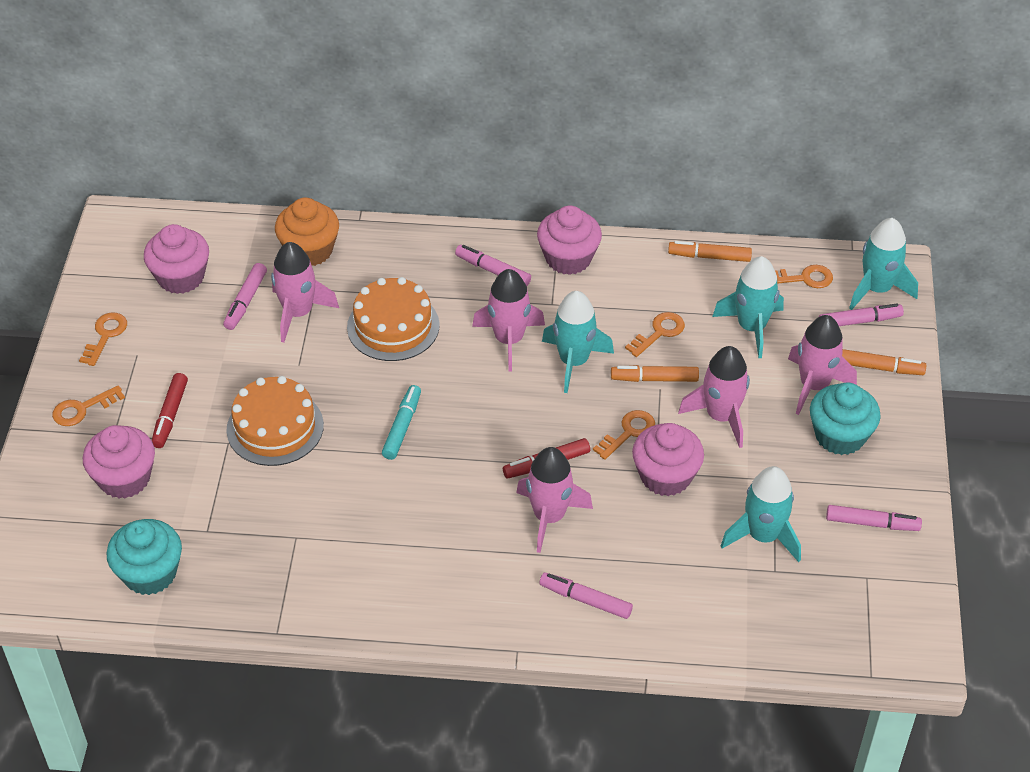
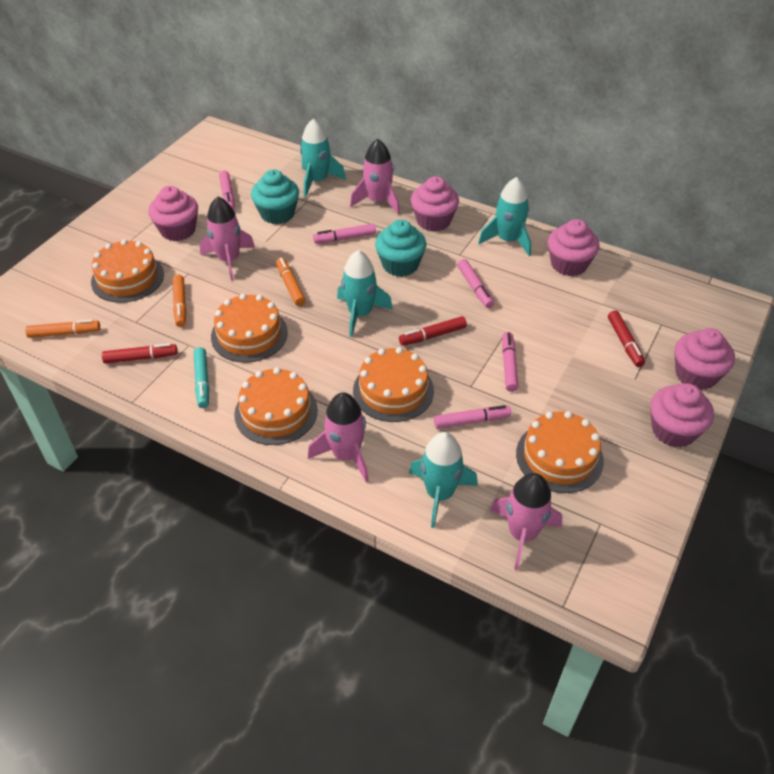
orange cake: 2 -> 5
orange cupcake: 1 -> 0
orange key: 5 -> 0
pink cupcake: 4 -> 5
pink rocket: 5 -> 4
red marker: 2 -> 3

